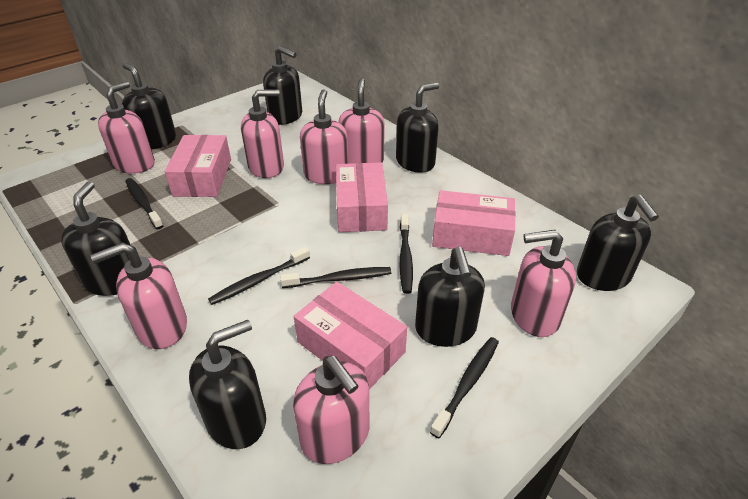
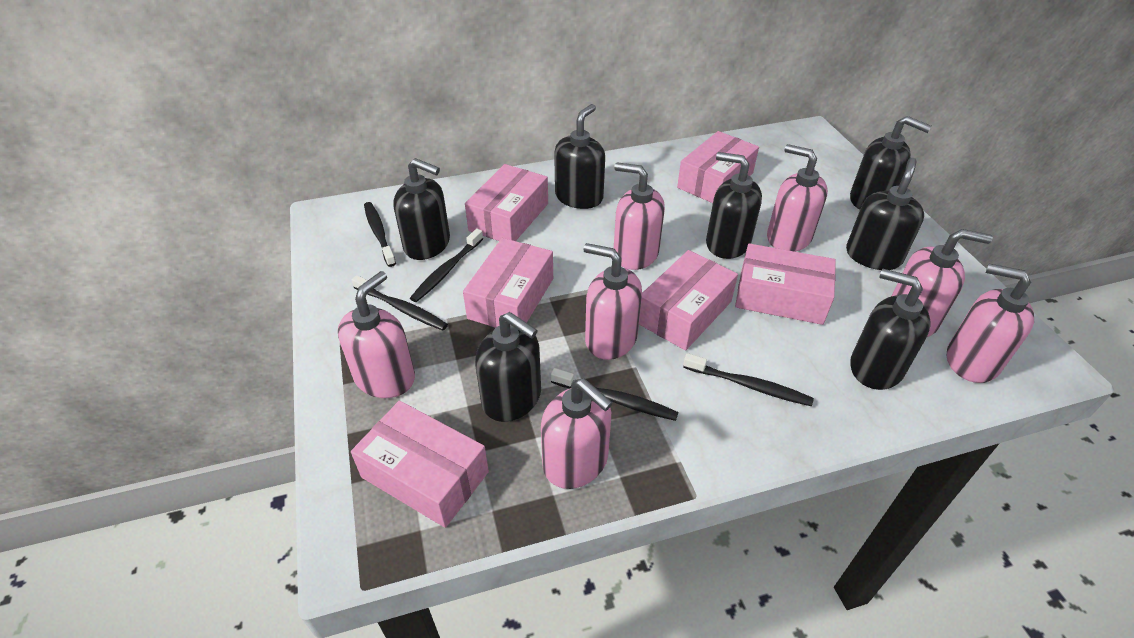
pink box: 4 -> 6

